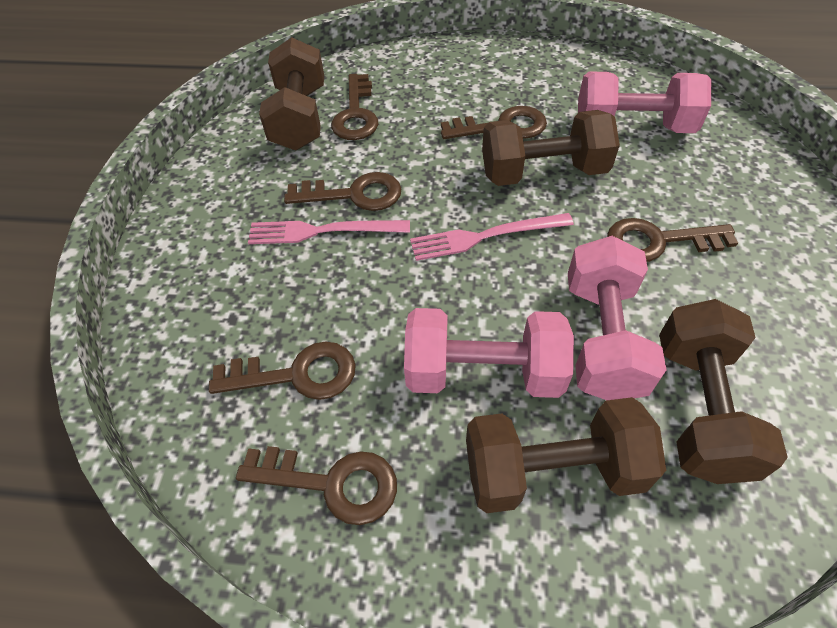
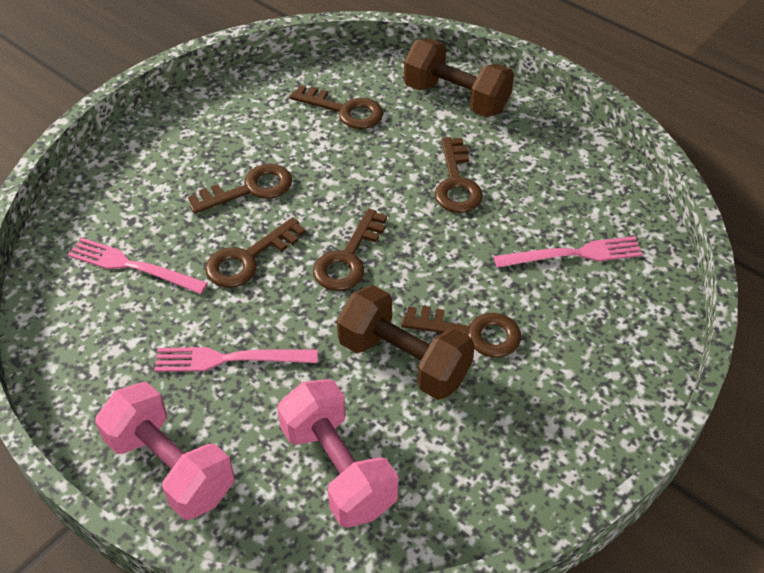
brown dumbbell: 4 -> 2
pink dumbbell: 3 -> 2
pink fork: 2 -> 3

